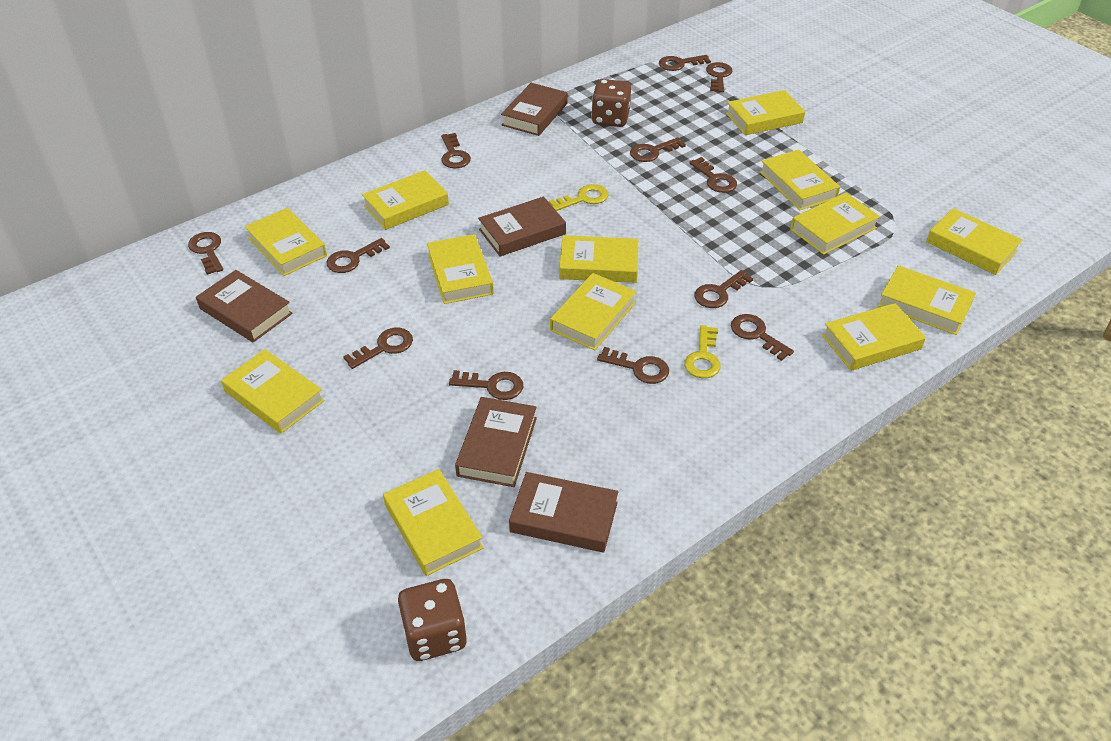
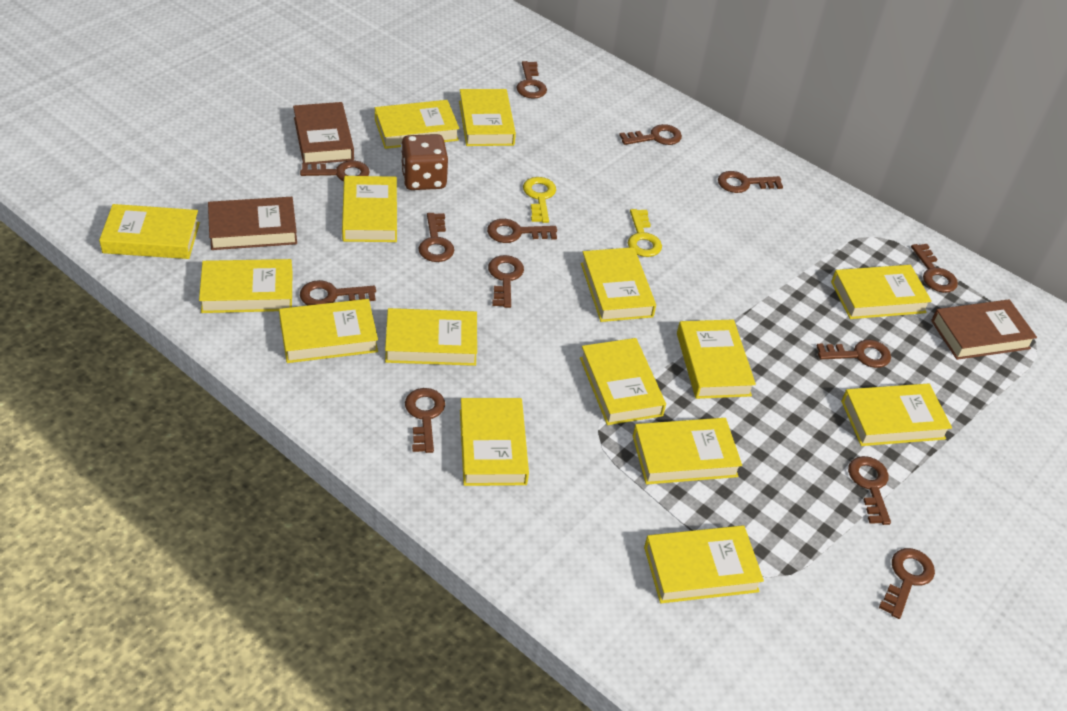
brown book: 5 -> 3
brown dice: 2 -> 1
brown key: 12 -> 13
yellow book: 13 -> 15

